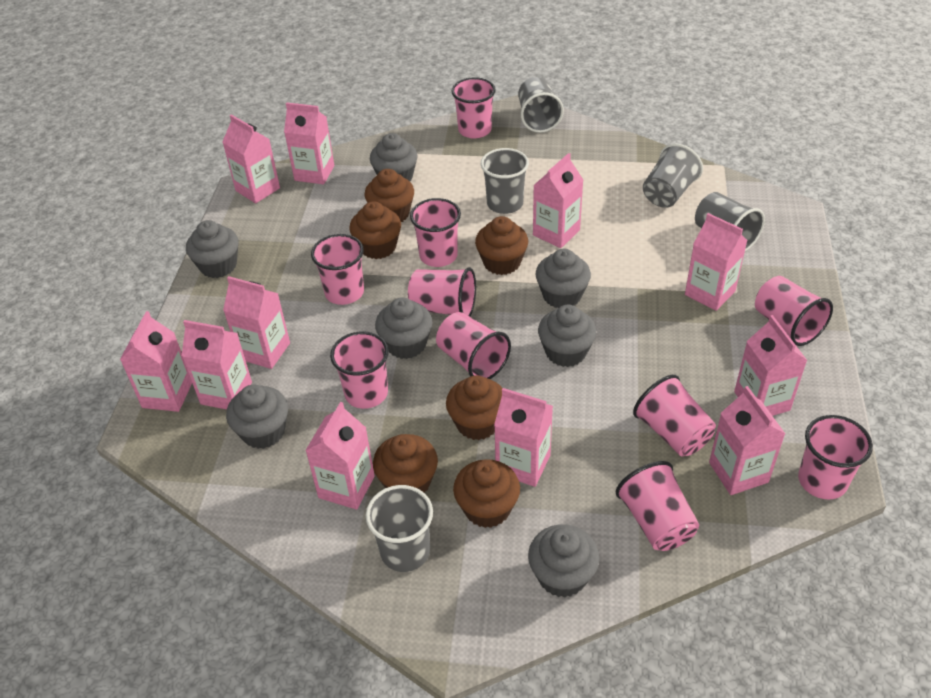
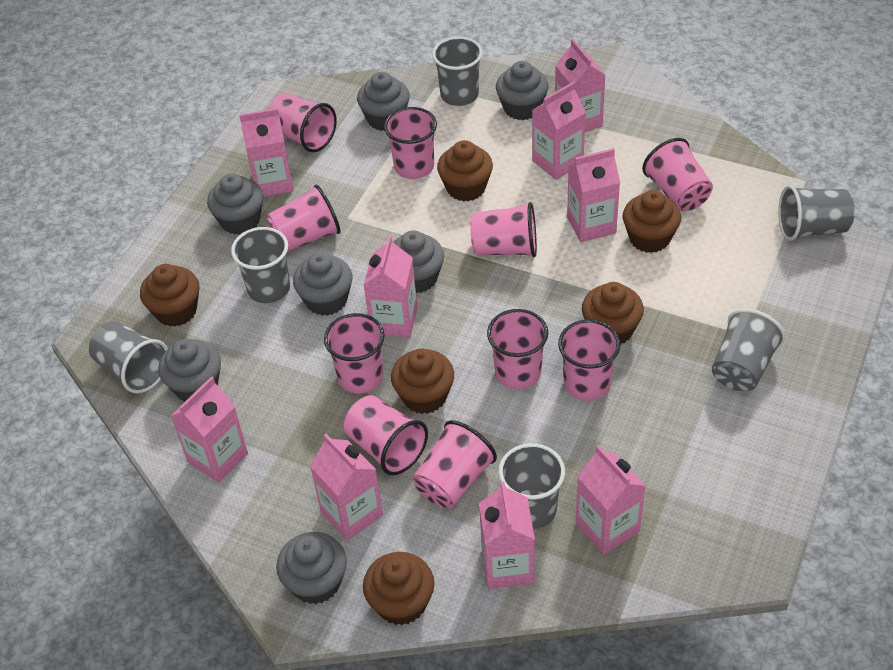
grey cup: 5 -> 6
pink carton: 11 -> 9

